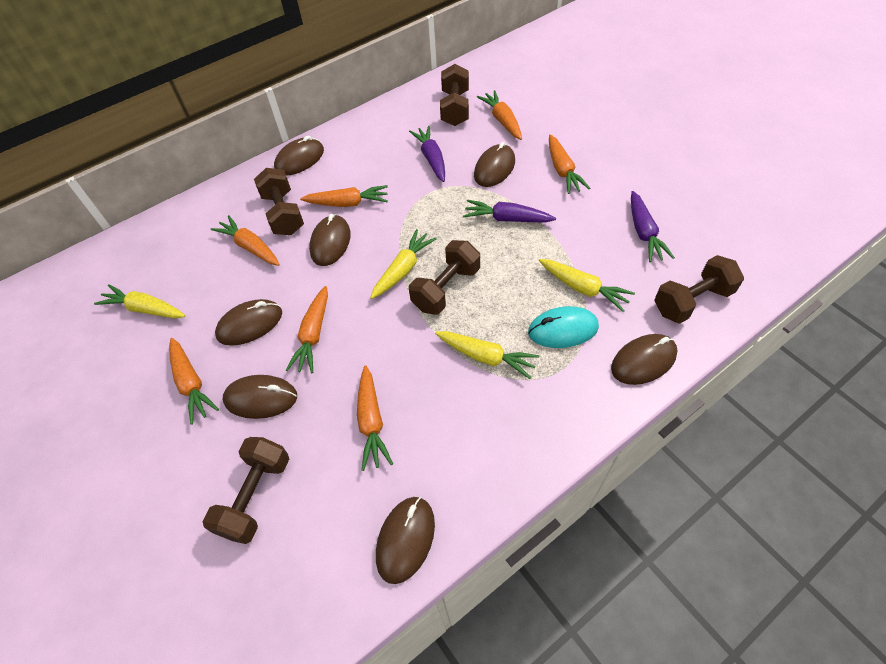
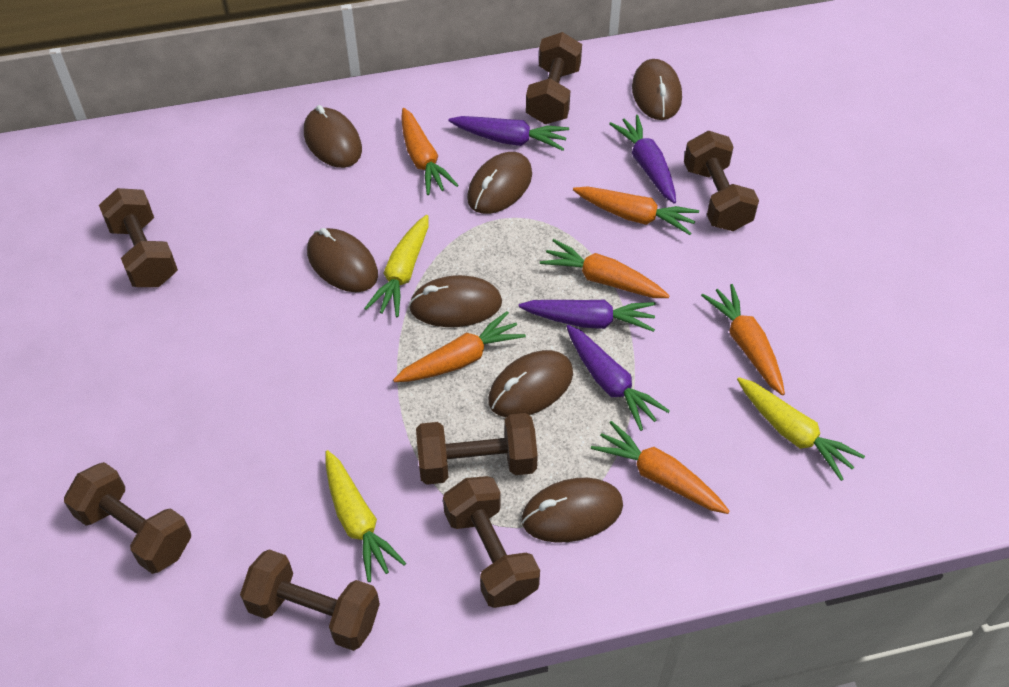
brown dumbbell: 5 -> 7
orange carrot: 7 -> 6
purple carrot: 3 -> 4
turquoise mouse: 1 -> 0
yellow carrot: 4 -> 3

